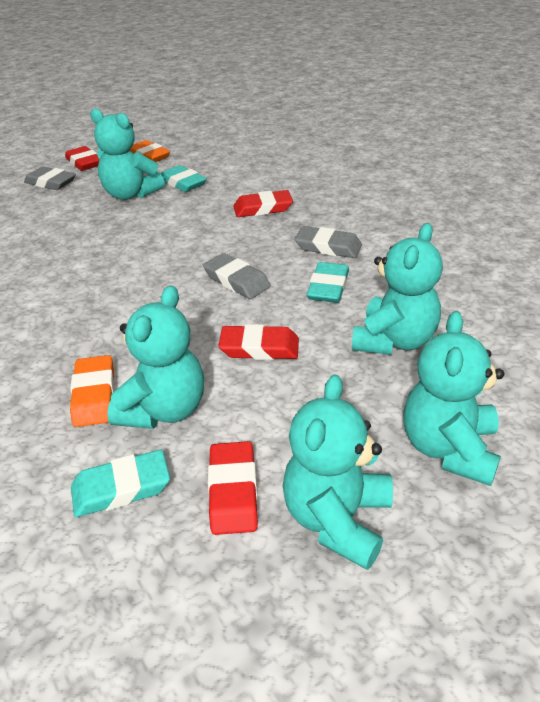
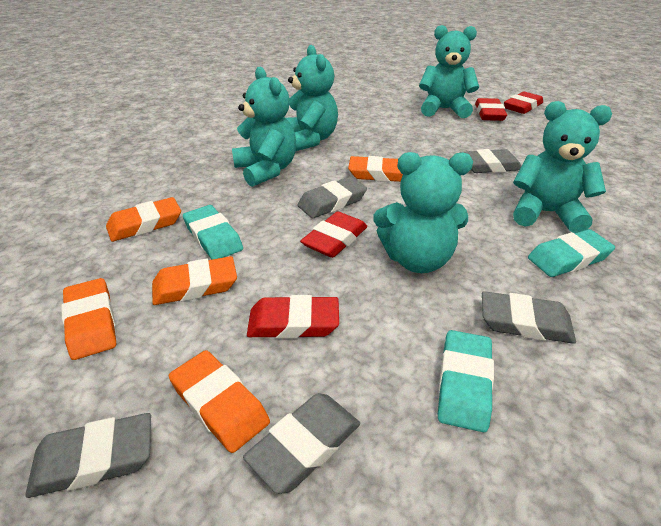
grey eraser: 3 -> 5
orange eraser: 2 -> 5

